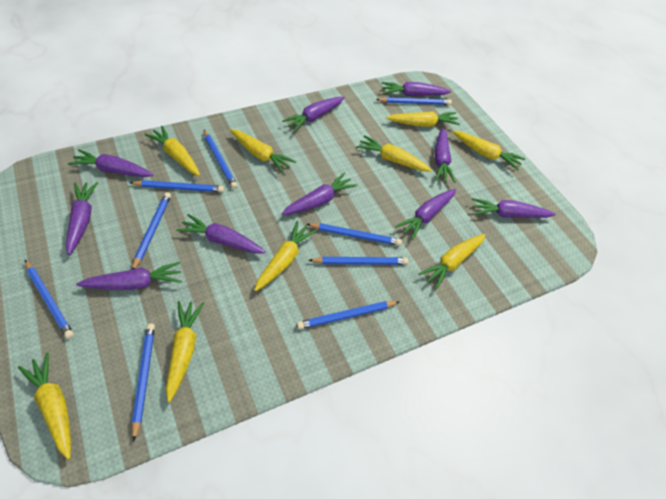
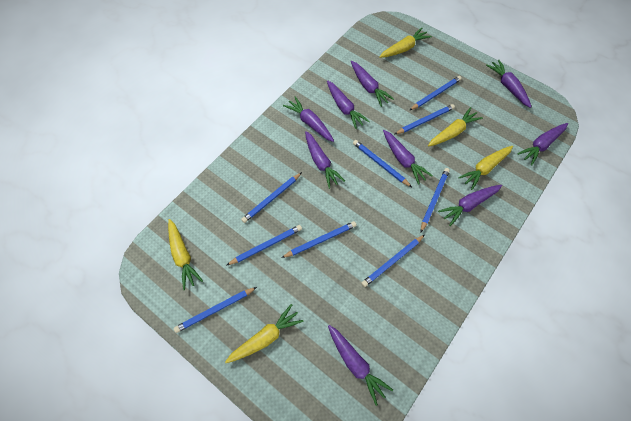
purple carrot: 10 -> 9
yellow carrot: 9 -> 5

